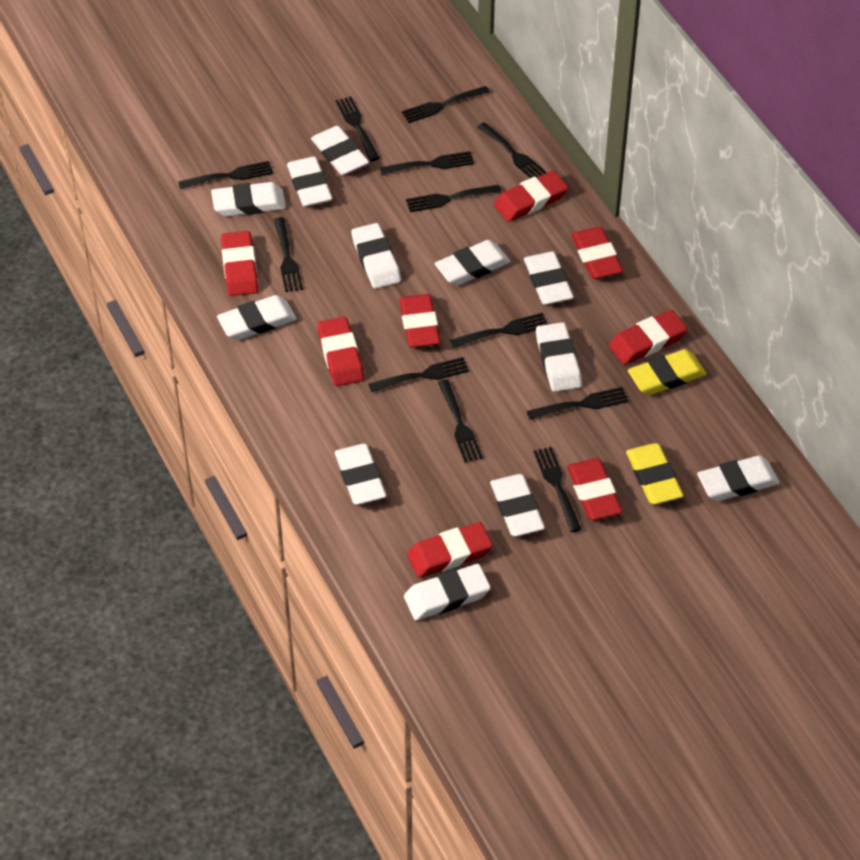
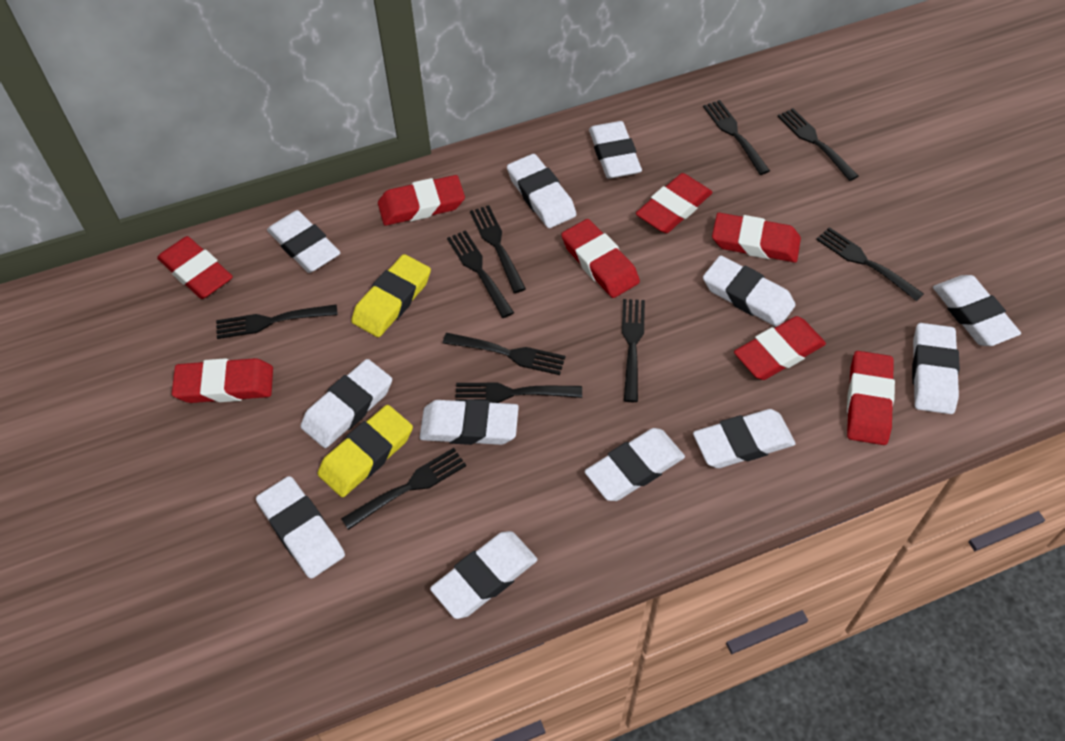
black fork: 12 -> 10

